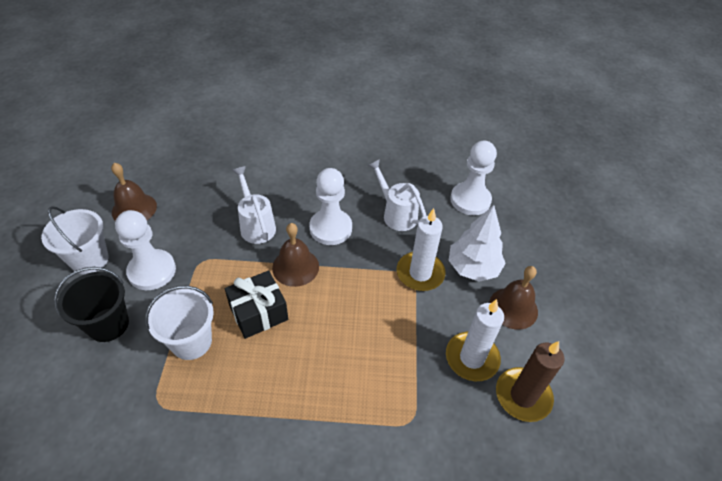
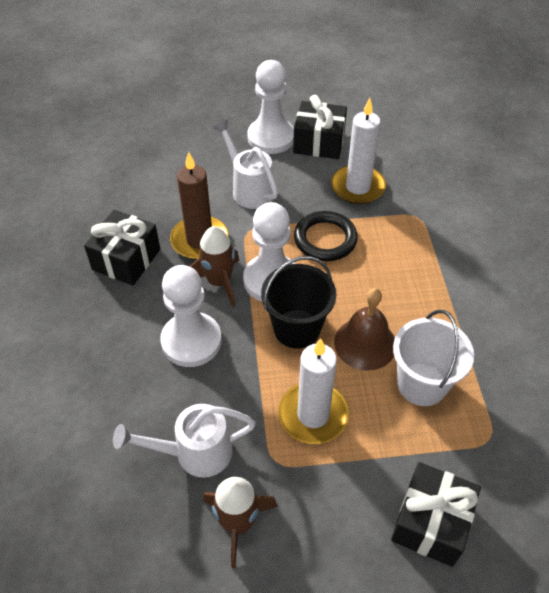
black gift: 1 -> 3
black ring: 0 -> 1
brown bell: 3 -> 1
brown rocket: 0 -> 2
white bucket: 2 -> 1
white tree: 1 -> 0

